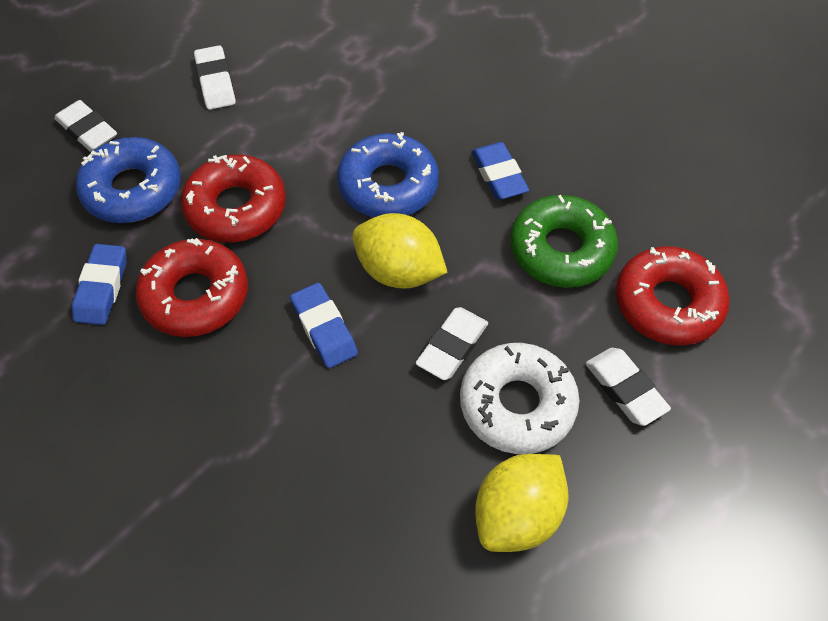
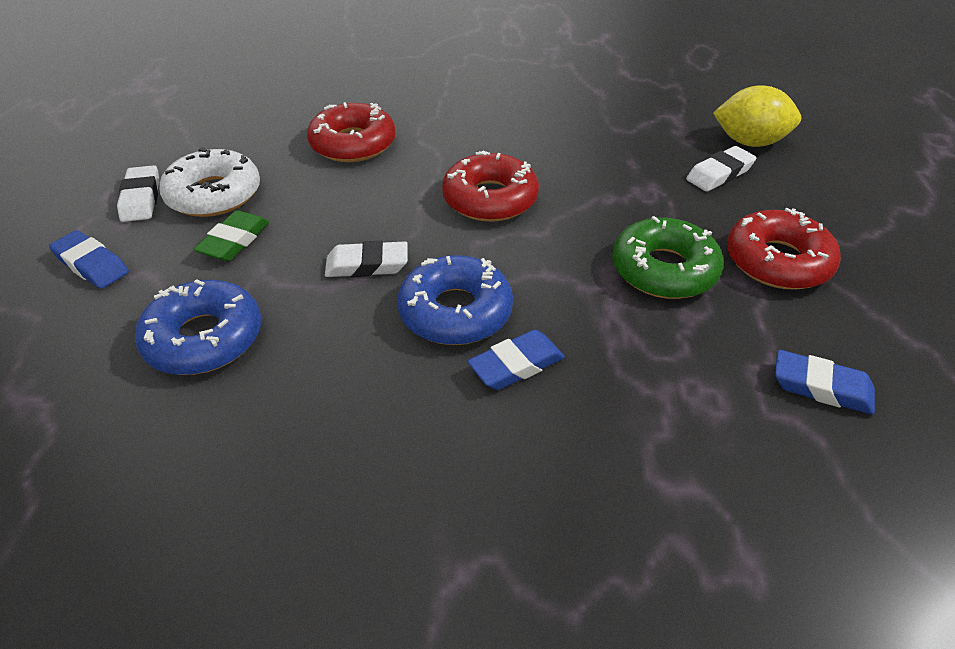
green eraser: 0 -> 1
white eraser: 4 -> 3
yellow lemon: 2 -> 1

